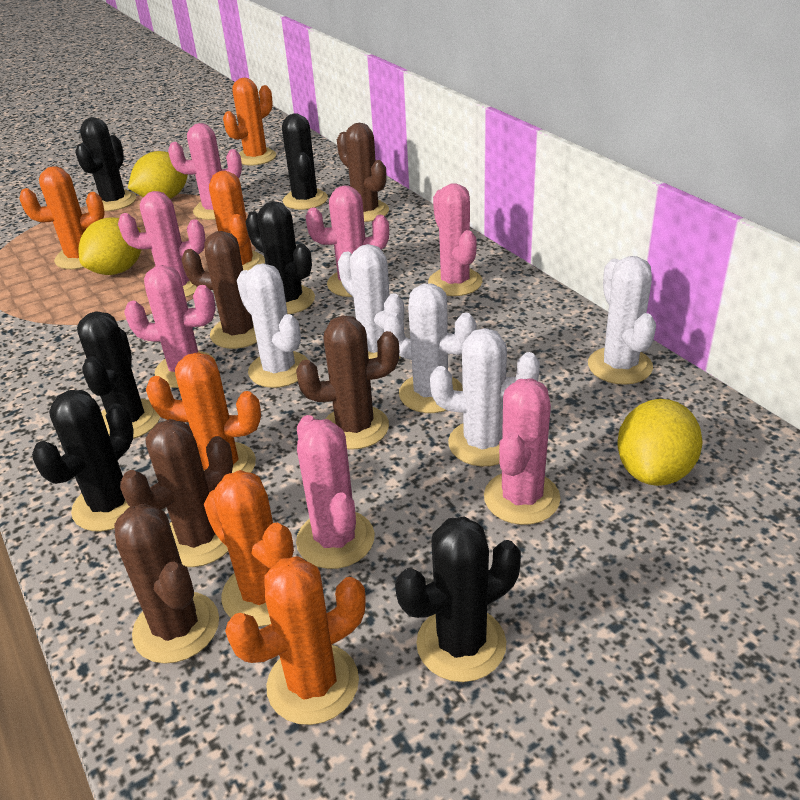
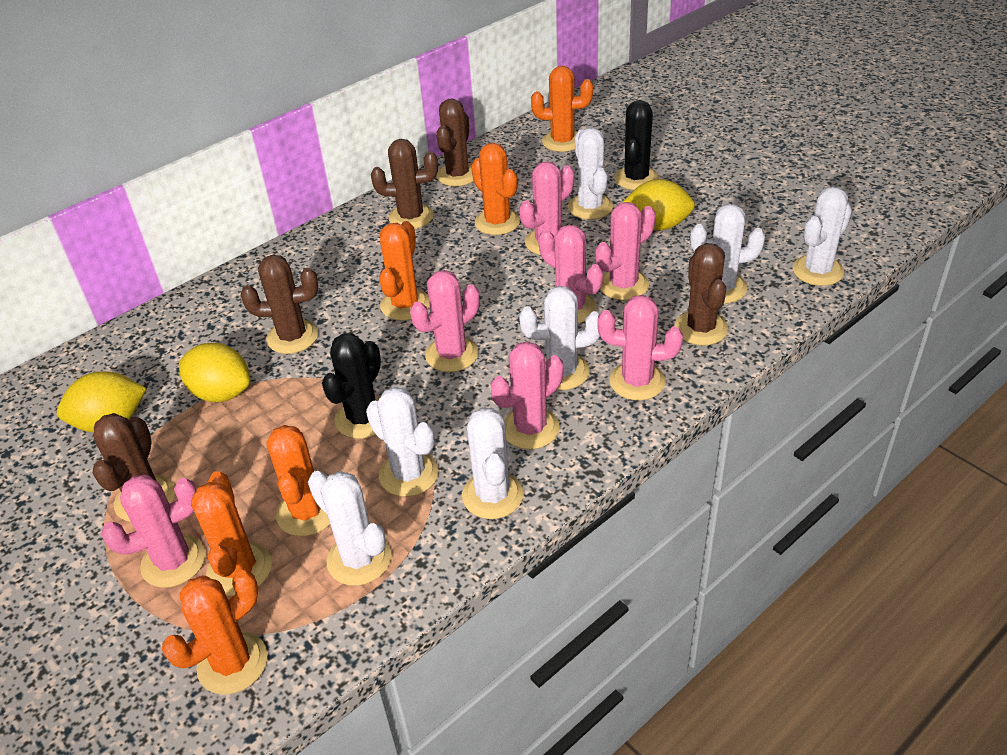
black cactus: 6 -> 2
white cactus: 5 -> 7

